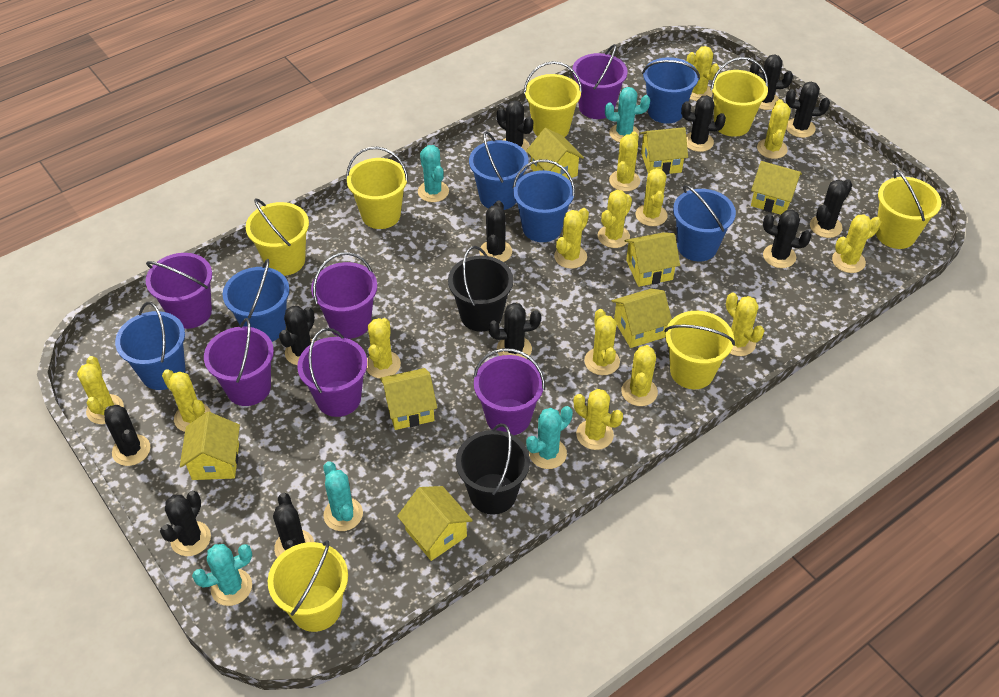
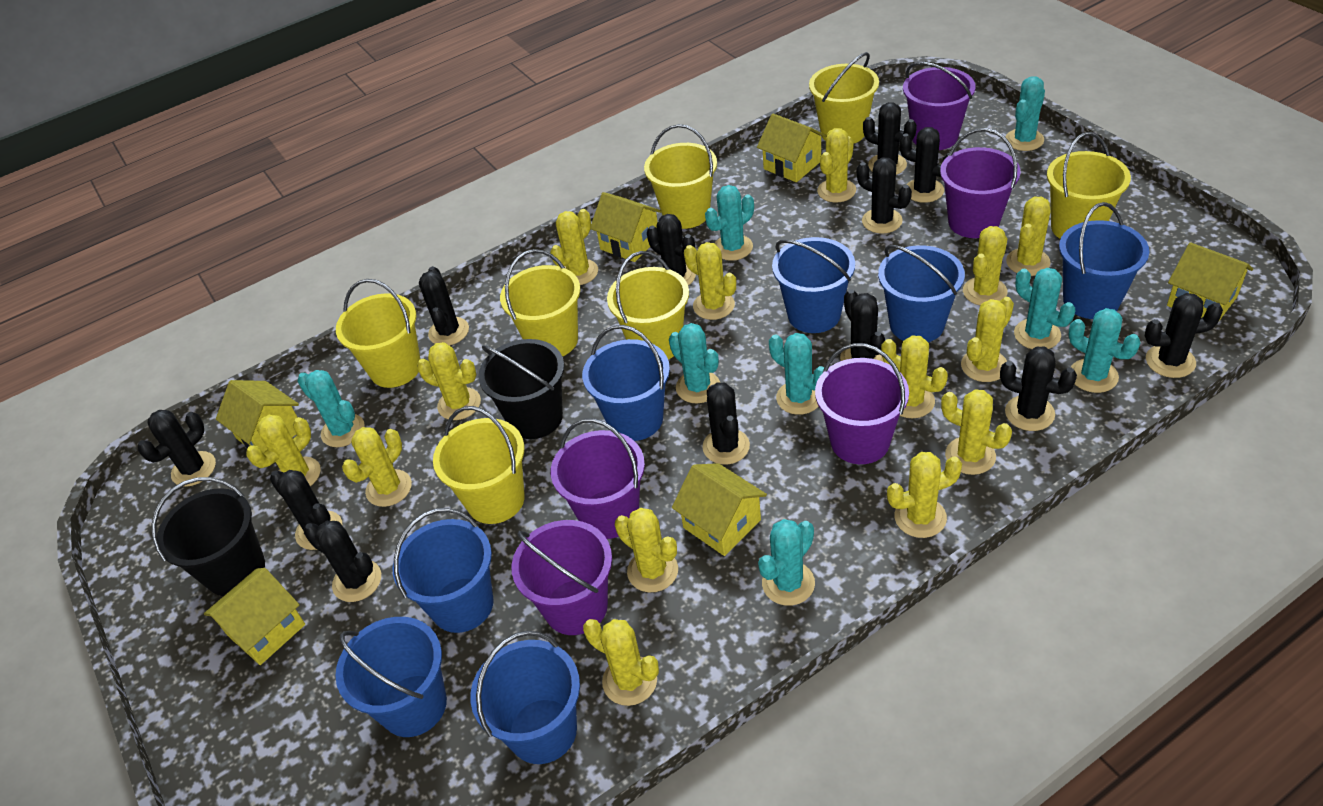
blue bucket: 6 -> 7
purple bucket: 6 -> 5
turquoise cactus: 5 -> 8
yellow house: 8 -> 6

